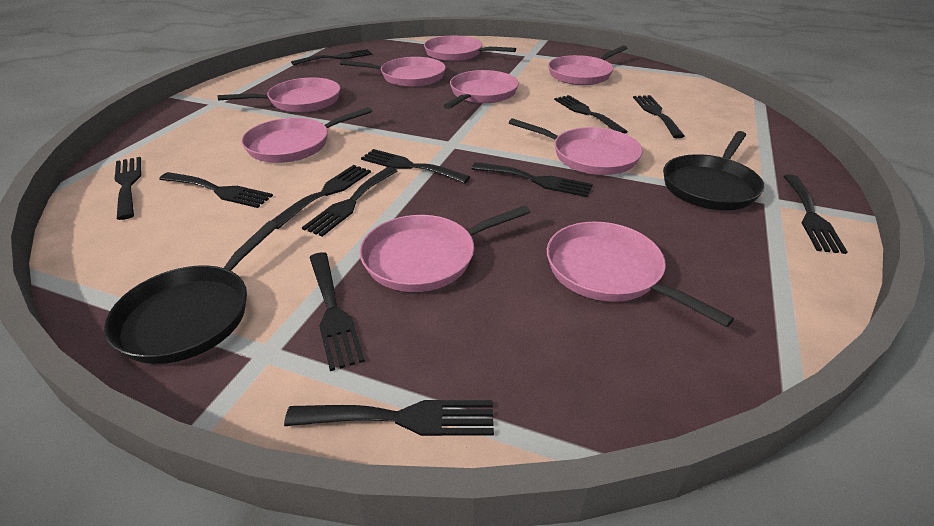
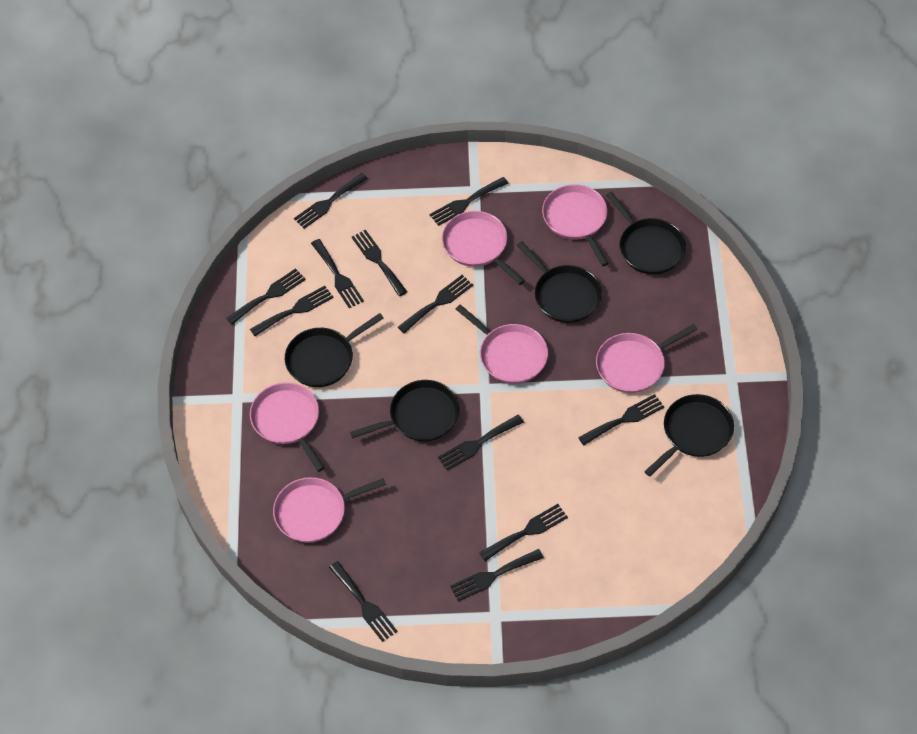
black pan: 2 -> 5
pink pan: 9 -> 6

